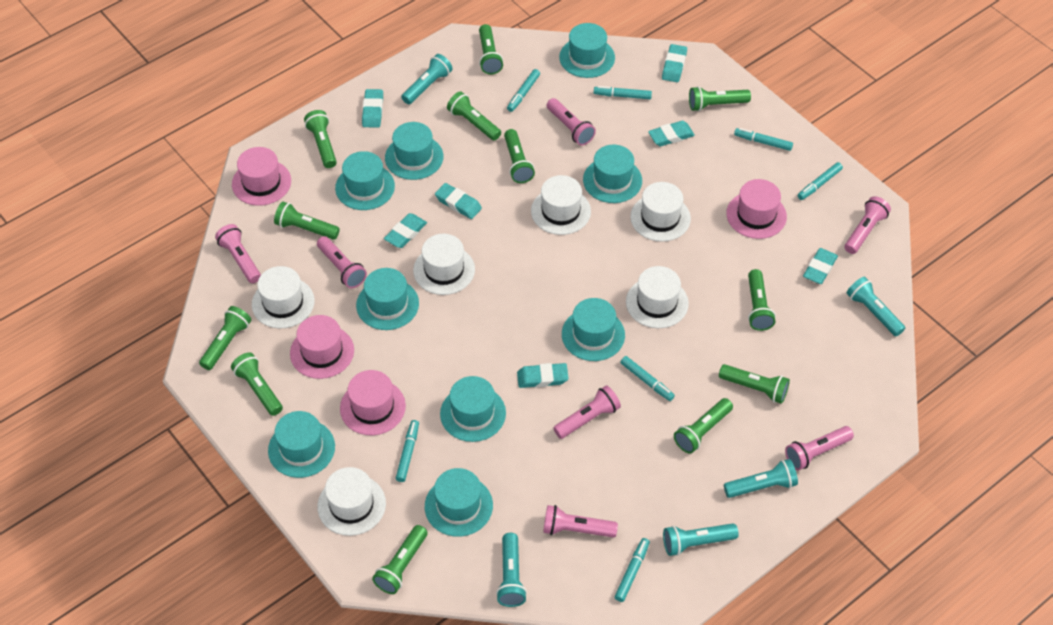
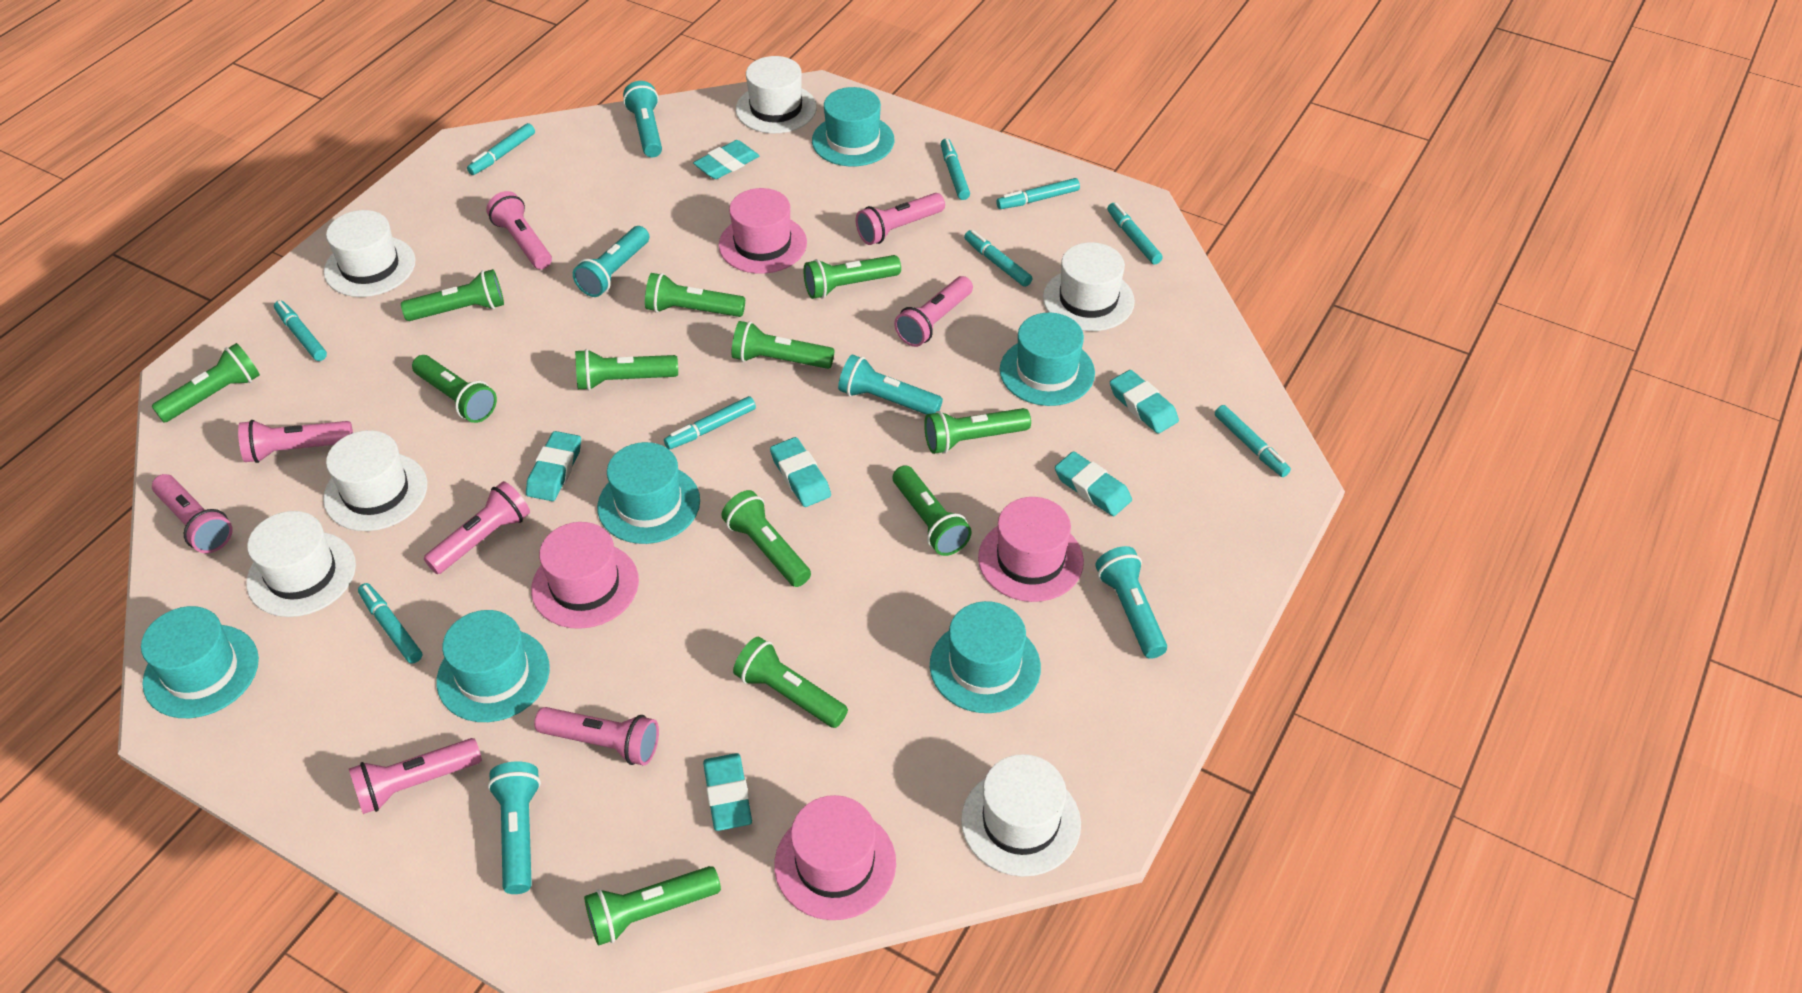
pink flashlight: 7 -> 8
turquoise eraser: 7 -> 6
turquoise hat: 9 -> 6
turquoise marker: 7 -> 9

